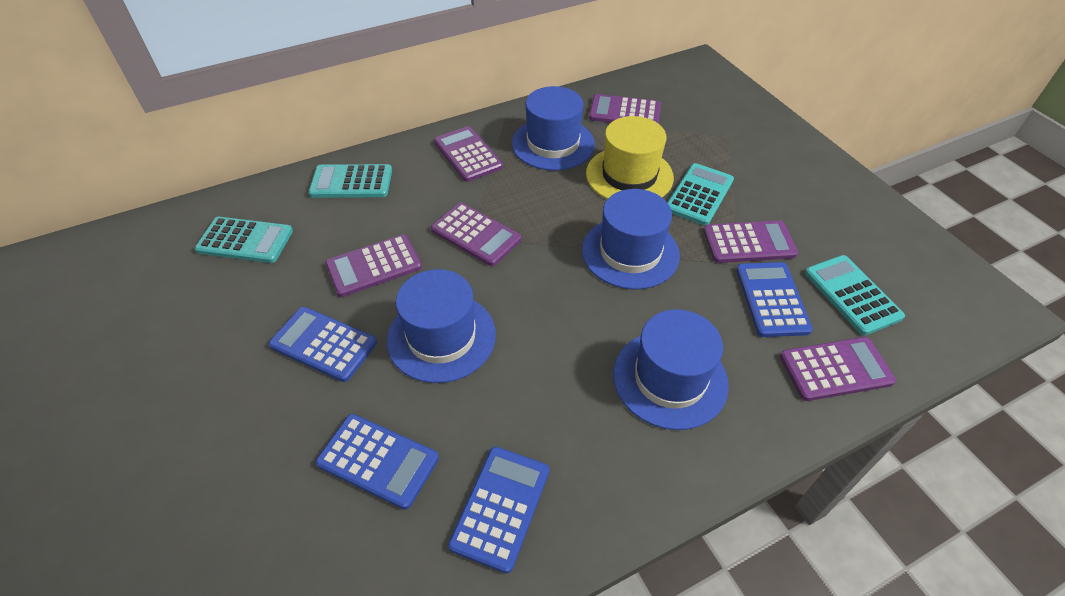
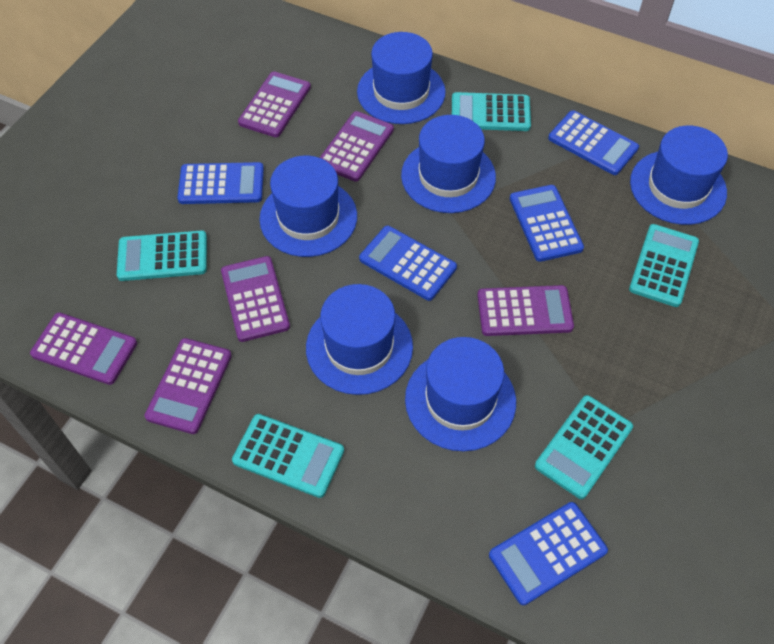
blue calculator: 4 -> 5
blue hat: 4 -> 6
turquoise calculator: 4 -> 5
yellow hat: 1 -> 0

